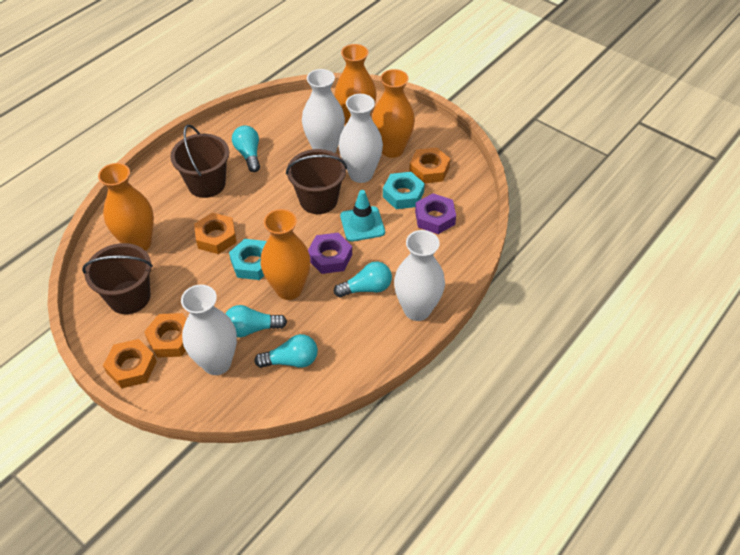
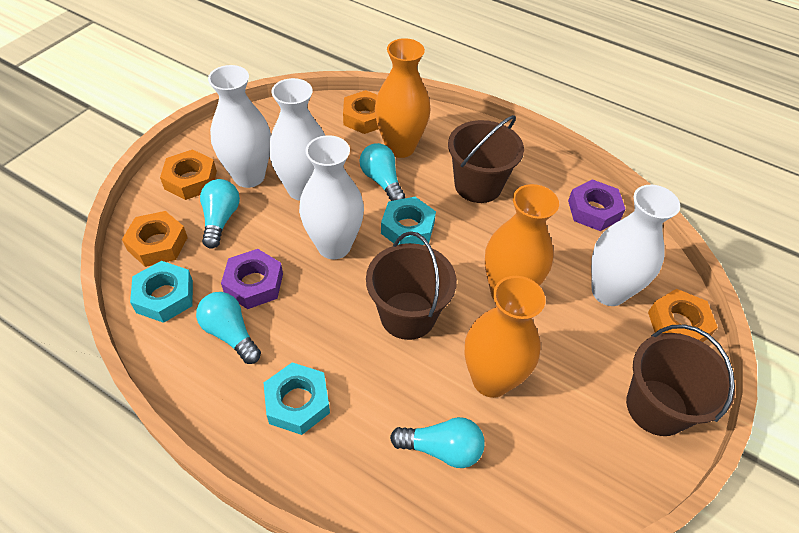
orange vase: 4 -> 3
turquoise nut: 2 -> 3
turquoise traffic cone: 1 -> 0

